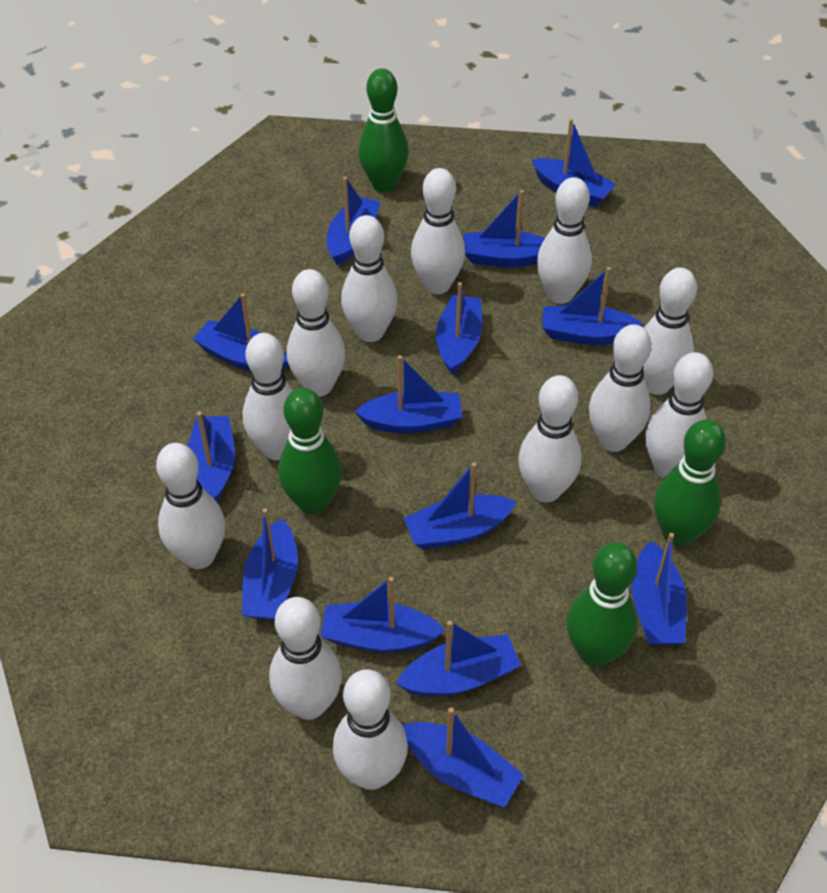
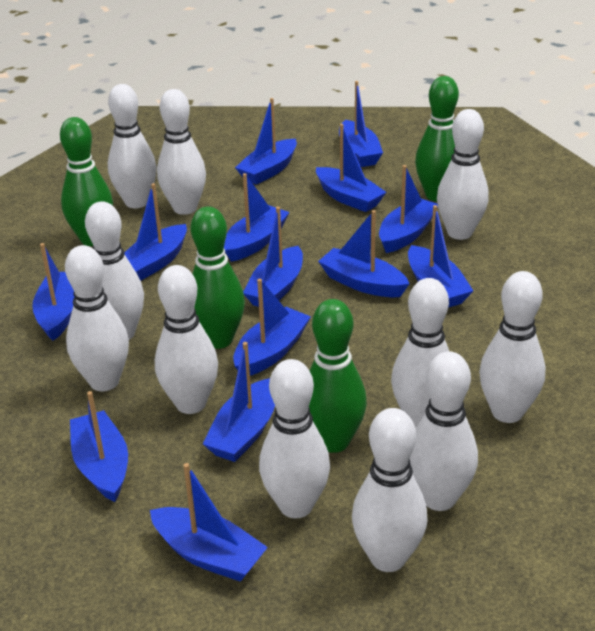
white bowling pin: 12 -> 11

